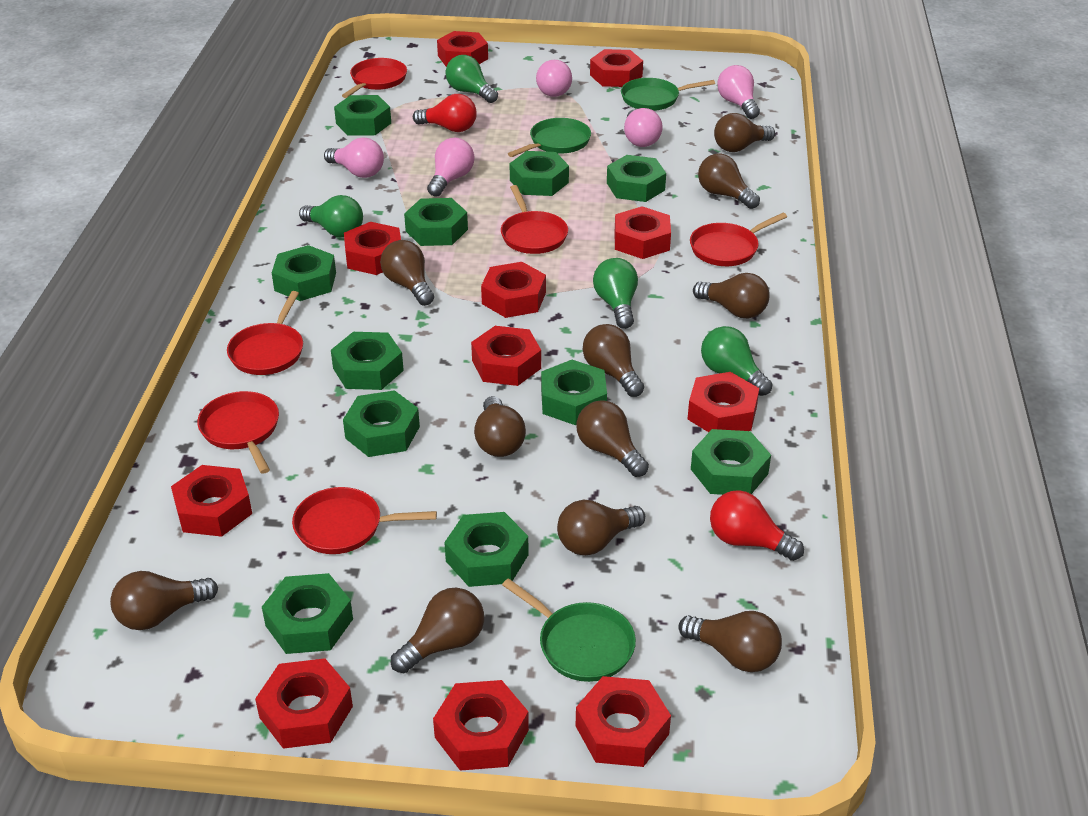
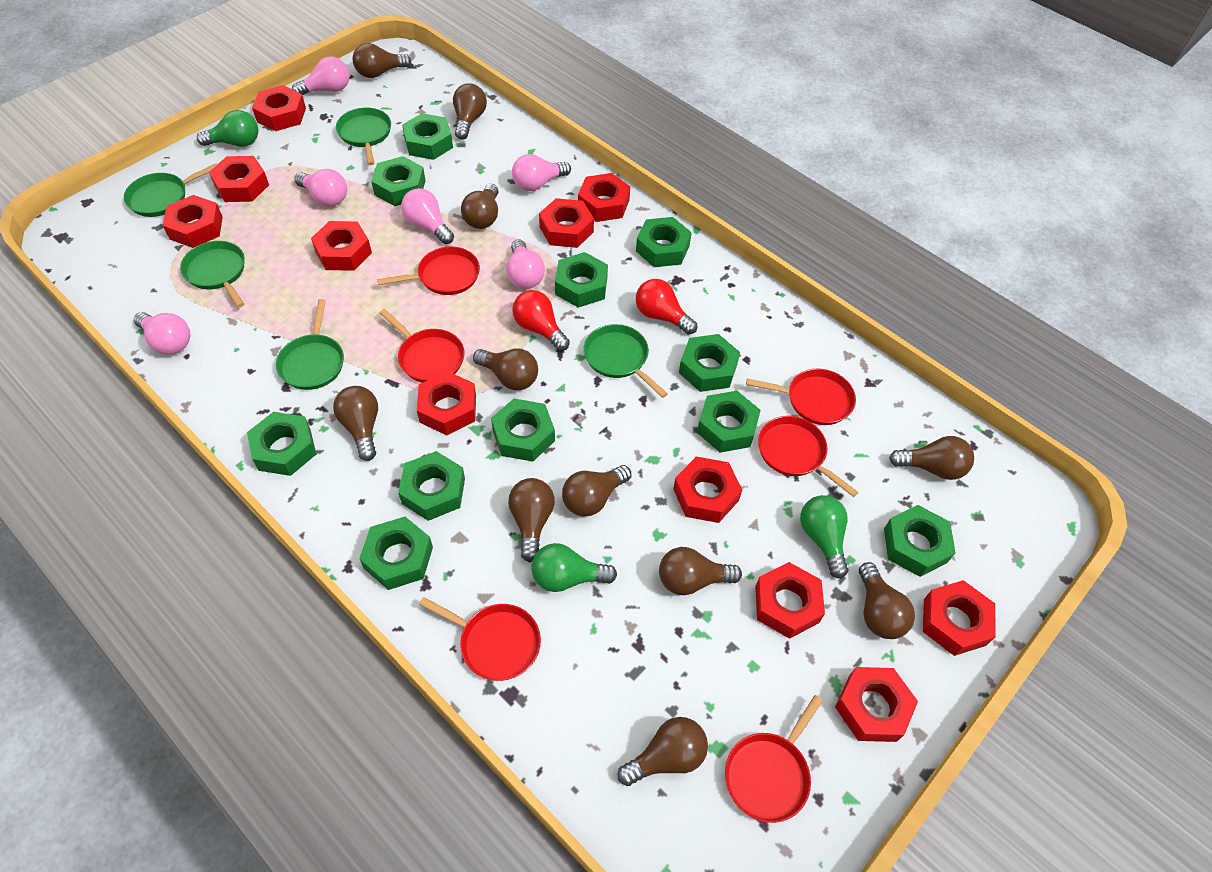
green light bulb: 4 -> 3
green pan: 3 -> 5
pink light bulb: 5 -> 6

